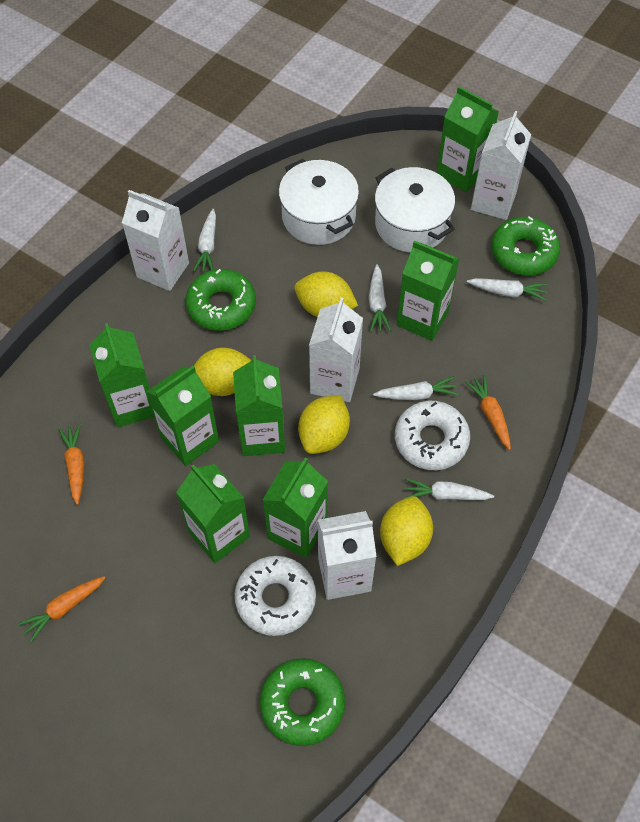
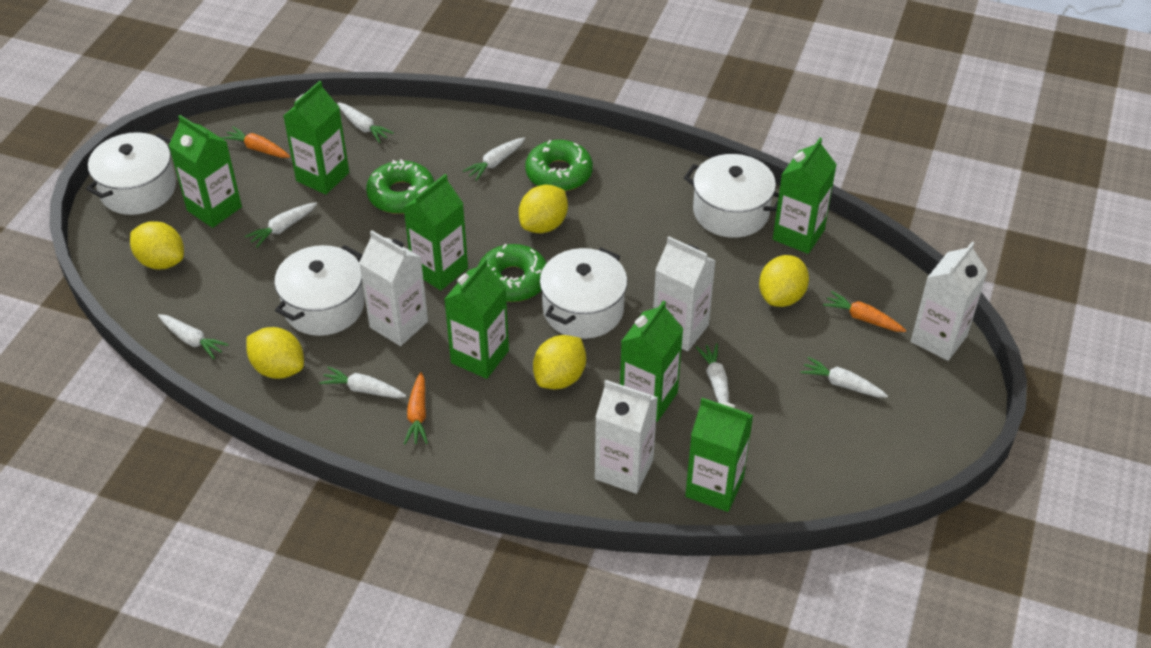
white carrot: 5 -> 7
white donut: 2 -> 0
white pot: 2 -> 4
yellow lemon: 4 -> 5

